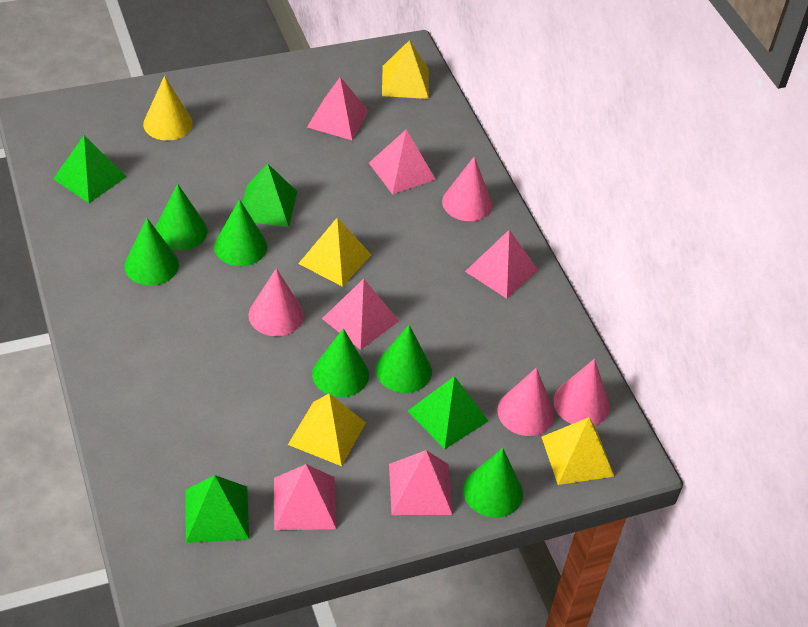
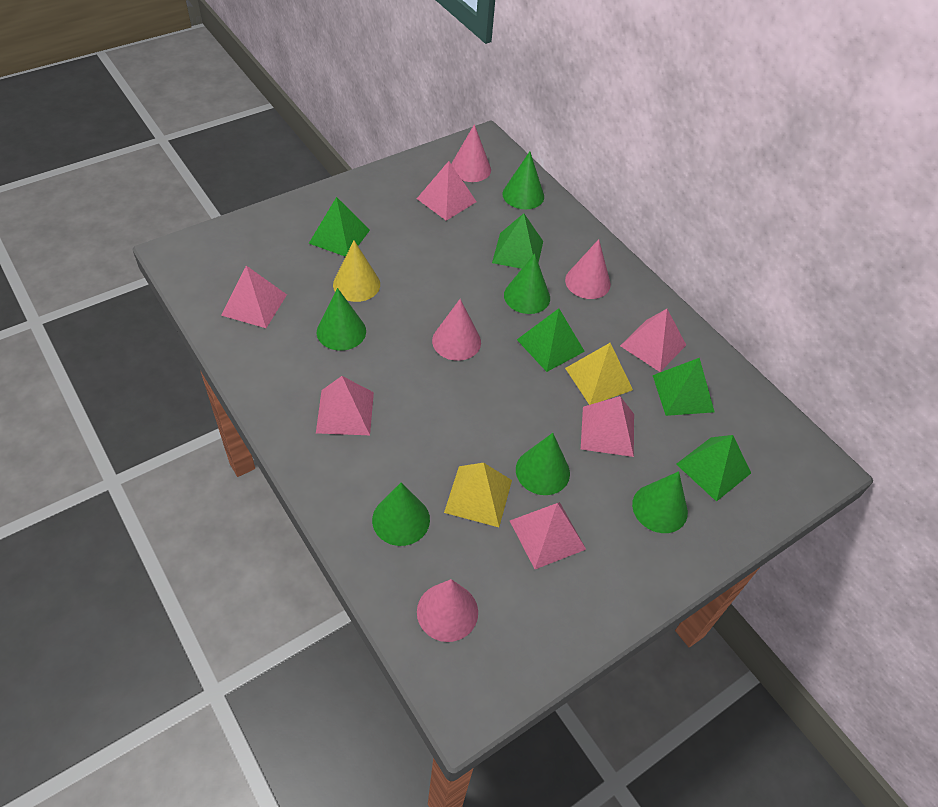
green pyramid: 4 -> 5
yellow pyramid: 4 -> 2

